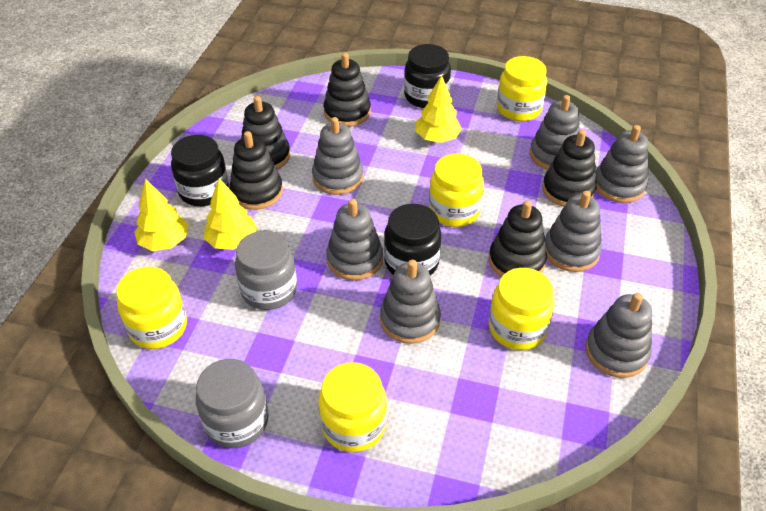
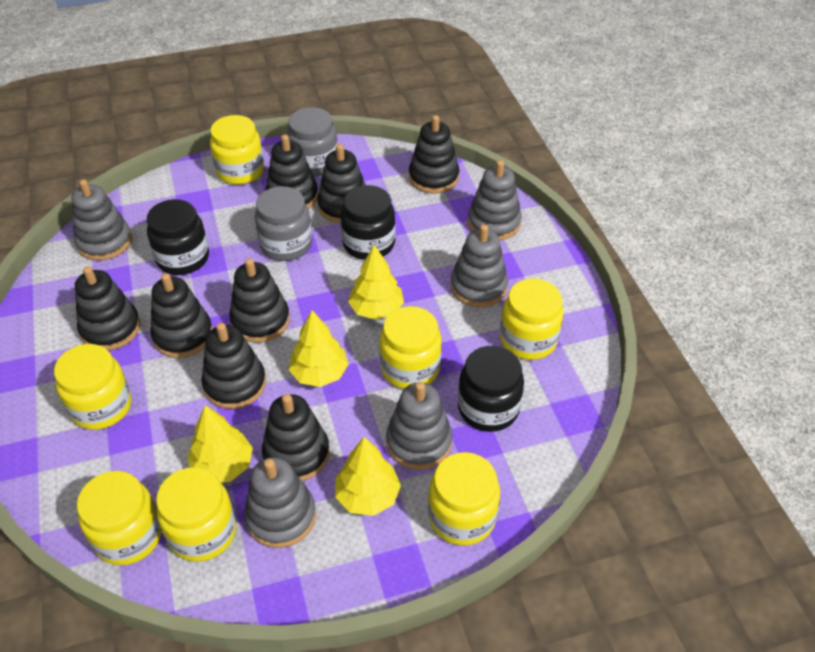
black stacking toy: 5 -> 8
grey stacking toy: 7 -> 5
yellow jar: 5 -> 7
yellow tree: 3 -> 4

